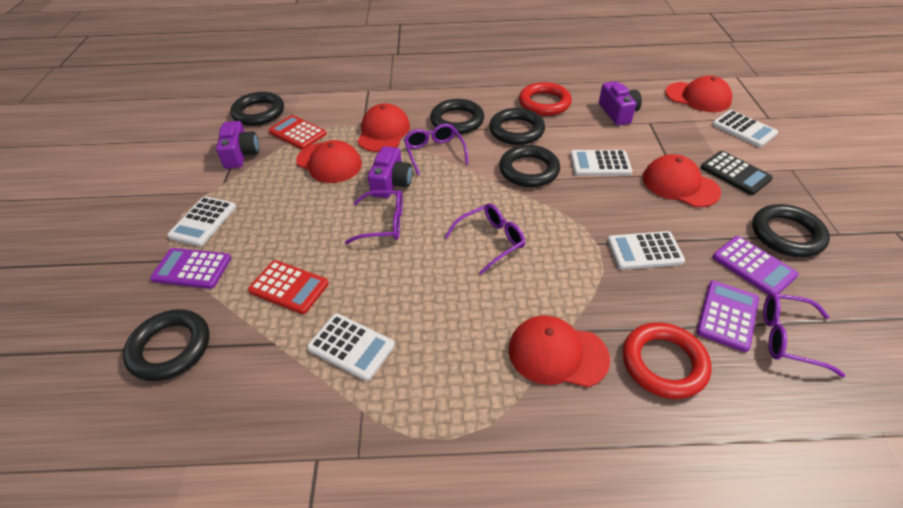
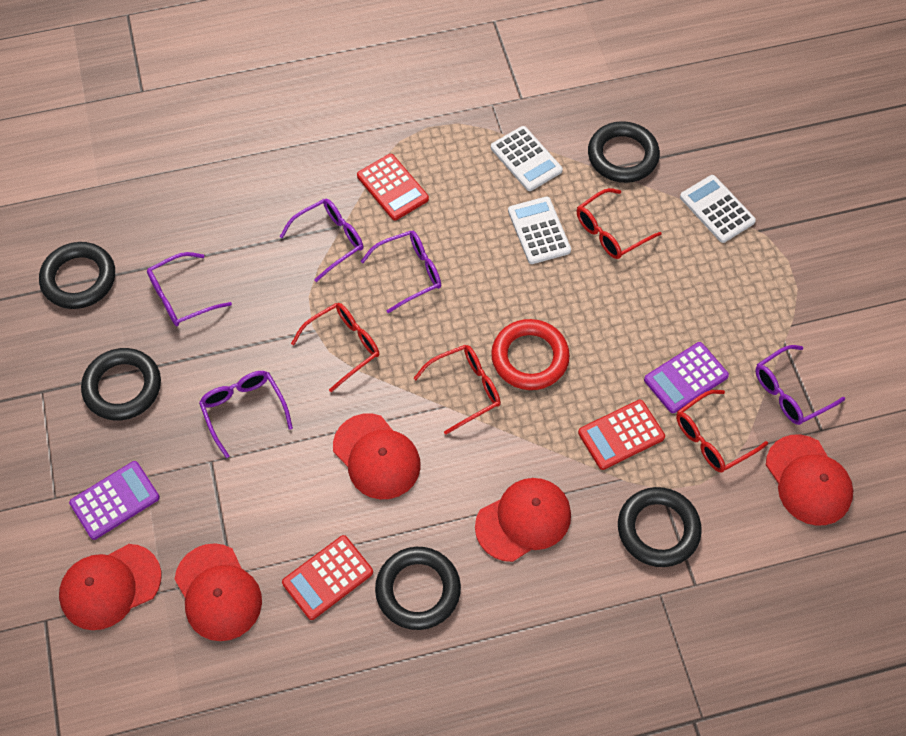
black calculator: 1 -> 0
black ring: 6 -> 5
purple calculator: 3 -> 2
purple camera: 3 -> 0
purple glasses: 4 -> 5
red calculator: 2 -> 3
red glasses: 0 -> 4
red ring: 2 -> 1
white calculator: 5 -> 3

